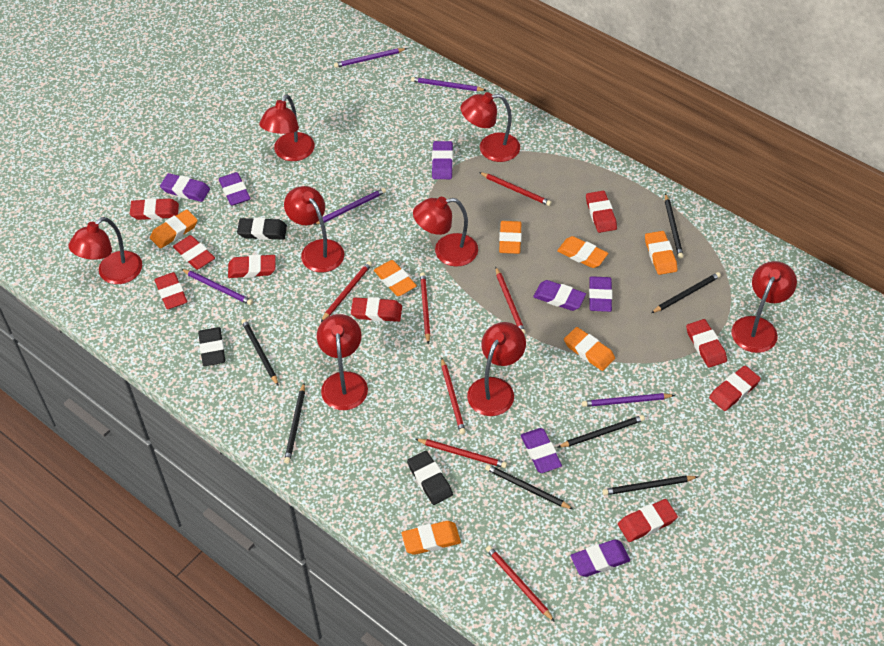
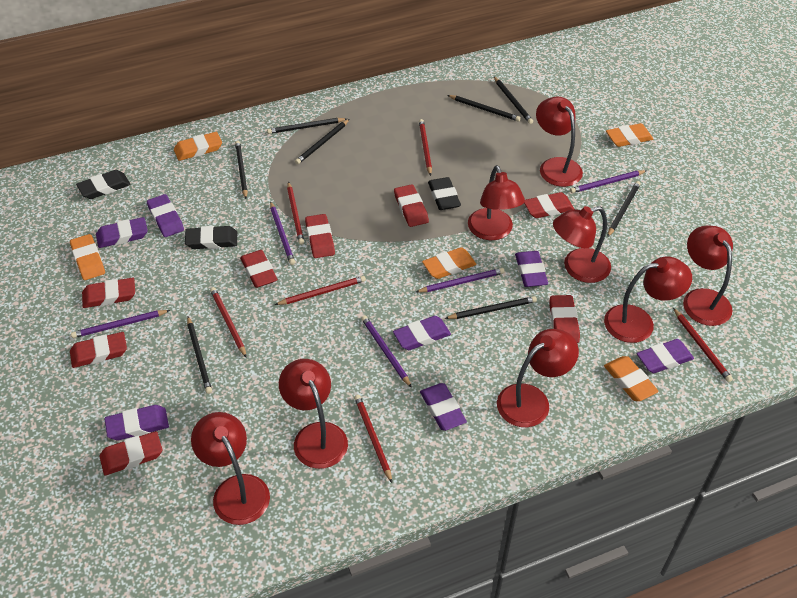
black pencil: 7 -> 8
orange eraser: 7 -> 5
red eraser: 9 -> 8
red pencil: 7 -> 6

